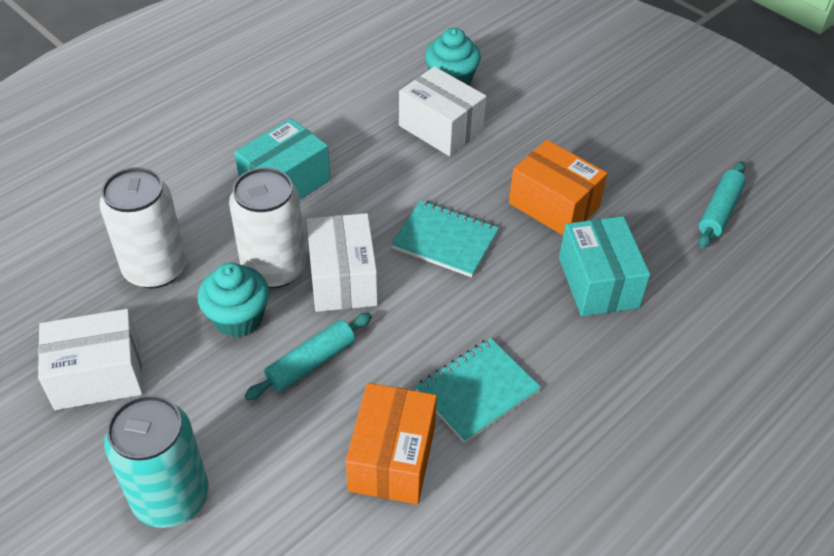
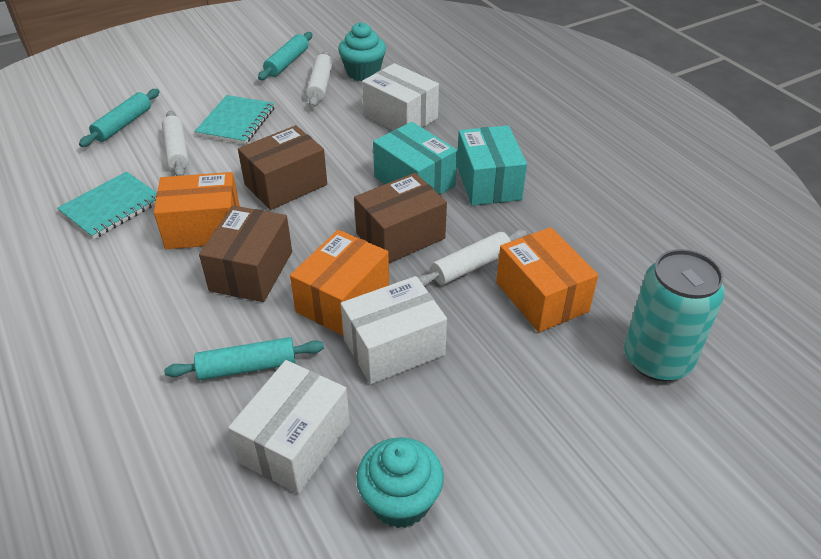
brown box: 0 -> 3
orange box: 2 -> 3
turquoise rolling pin: 2 -> 3
white can: 2 -> 0
white rolling pin: 0 -> 3

